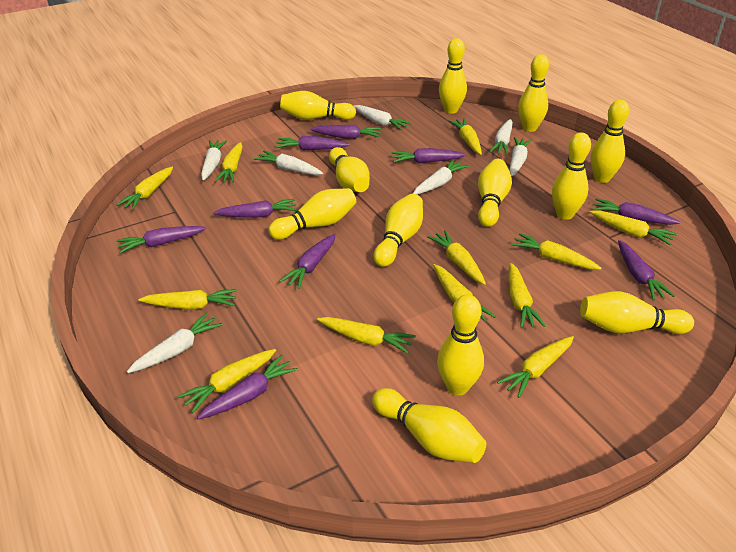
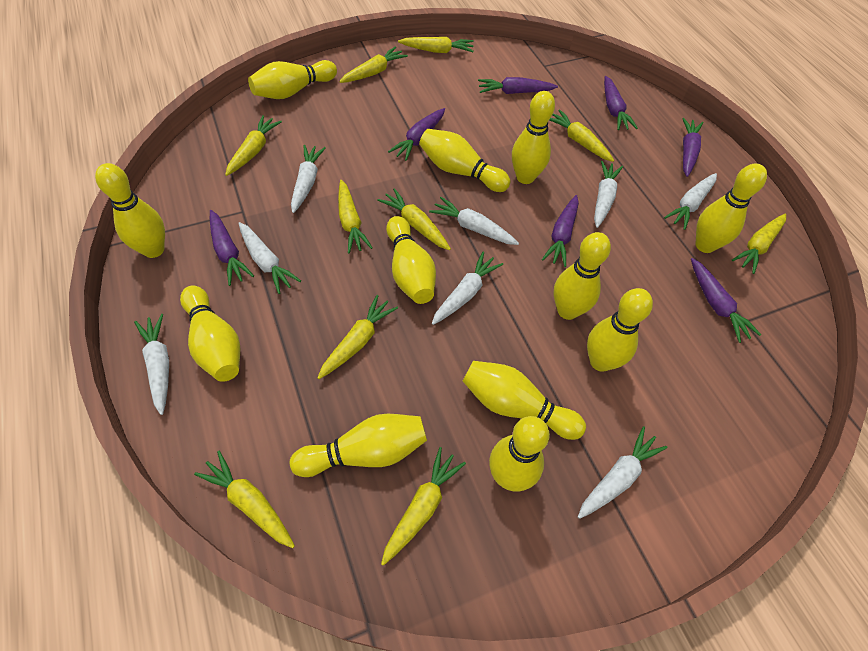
purple carrot: 9 -> 7
white carrot: 7 -> 8
yellow carrot: 12 -> 10

